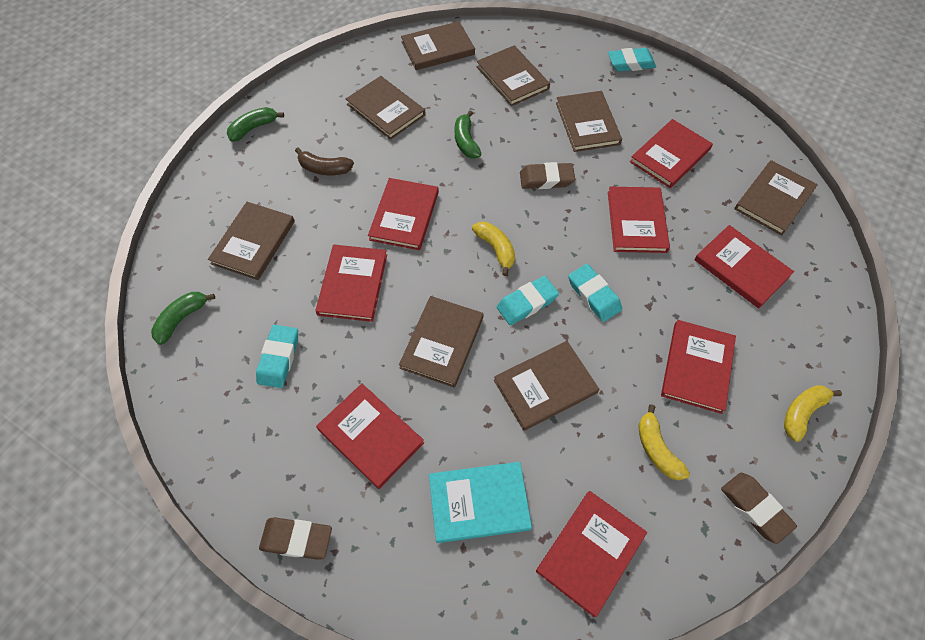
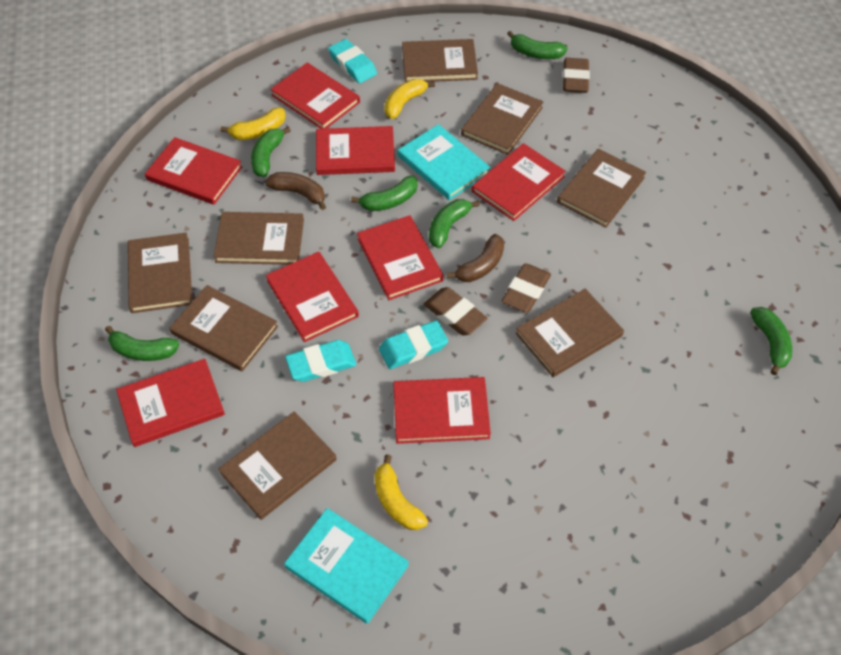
brown banana: 1 -> 2
green banana: 3 -> 6
turquoise book: 1 -> 2
turquoise eraser: 4 -> 3

